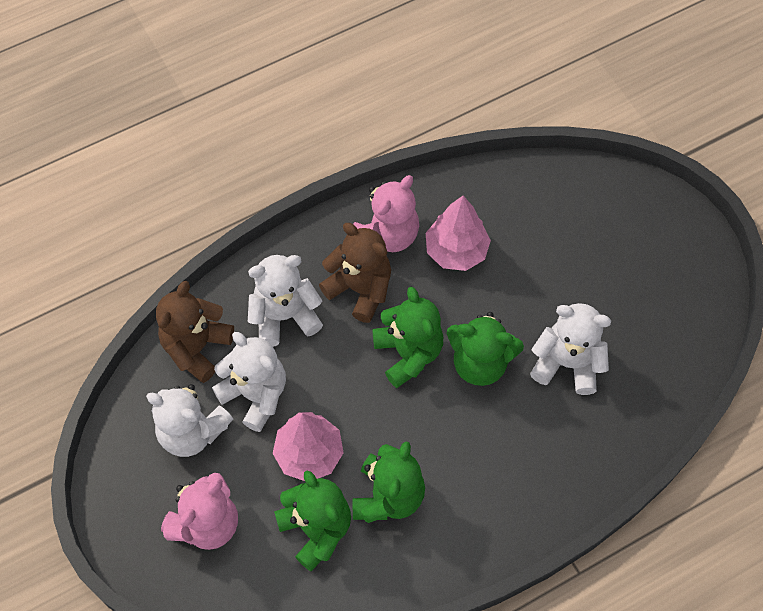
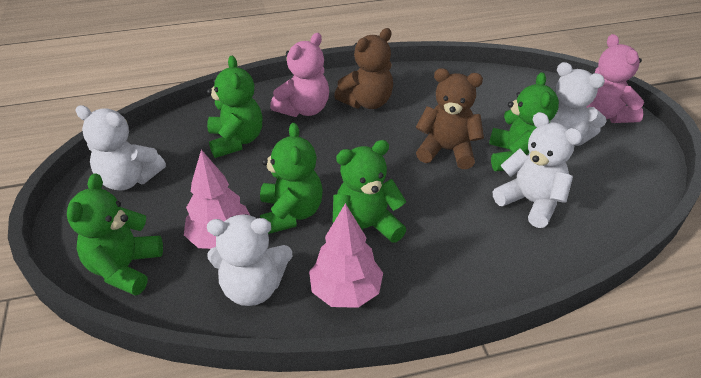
green teddy bear: 4 -> 5

